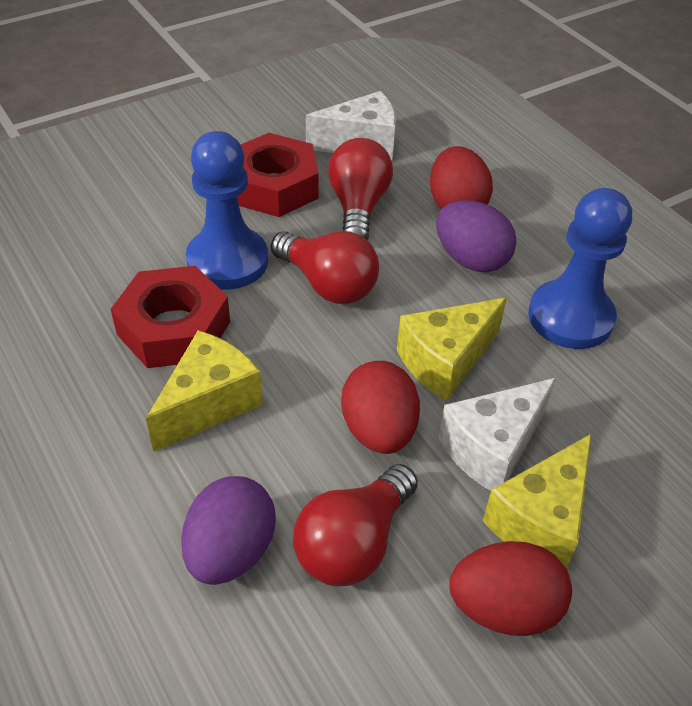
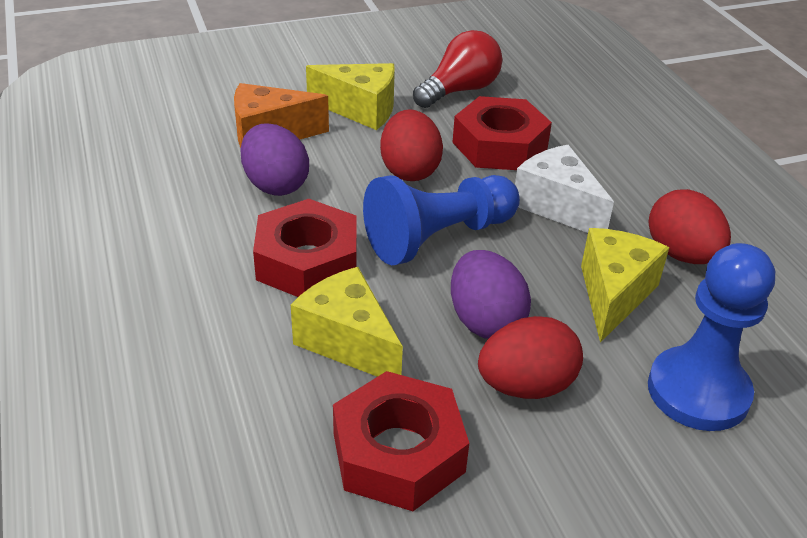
orange cheese: 0 -> 1
red light bulb: 3 -> 1
red nut: 2 -> 3
white cheese: 2 -> 1

